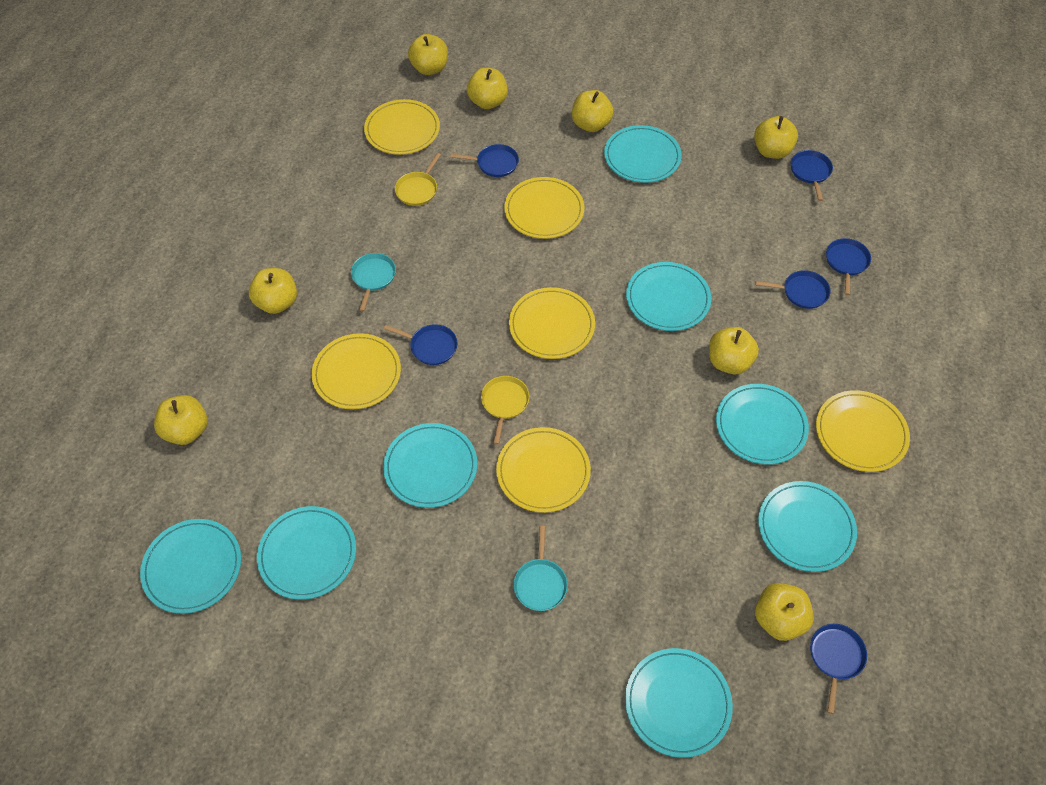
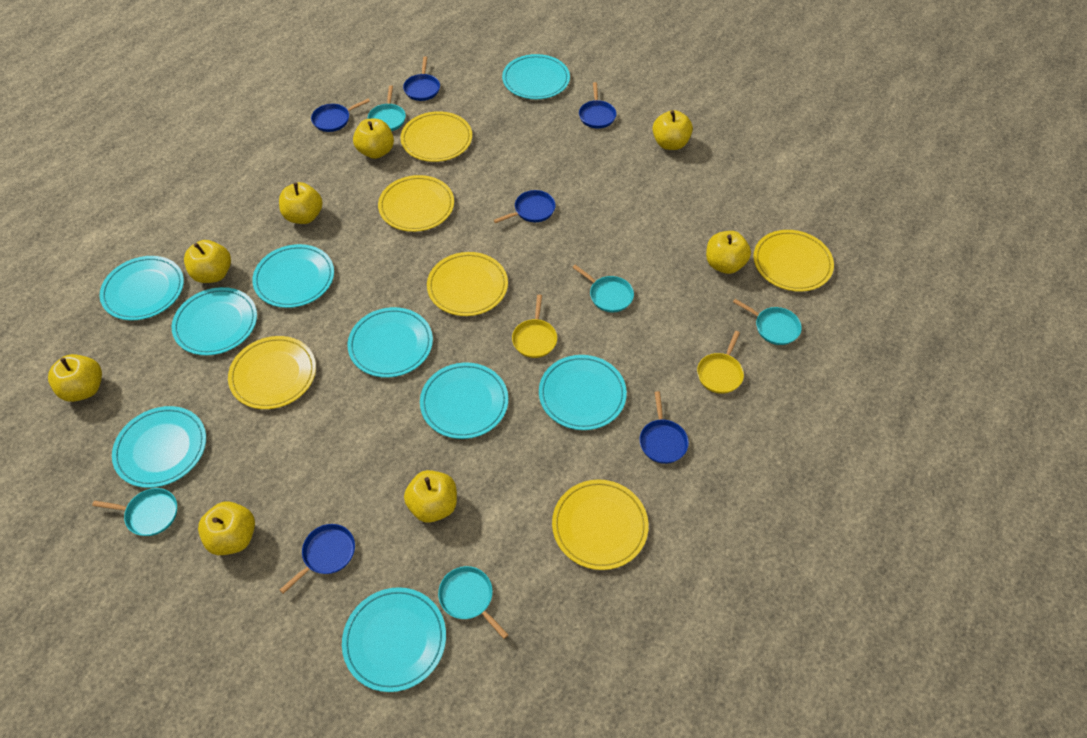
turquoise pan: 2 -> 5
turquoise plate: 8 -> 9

